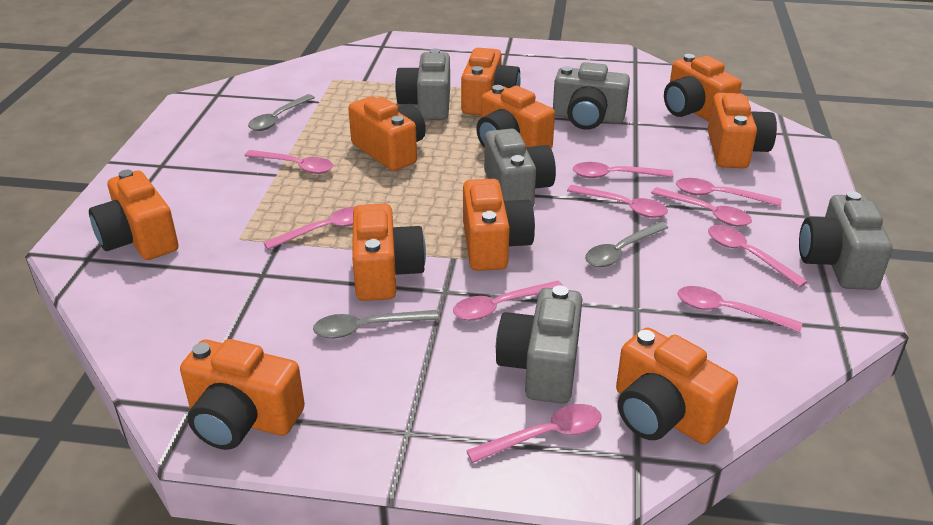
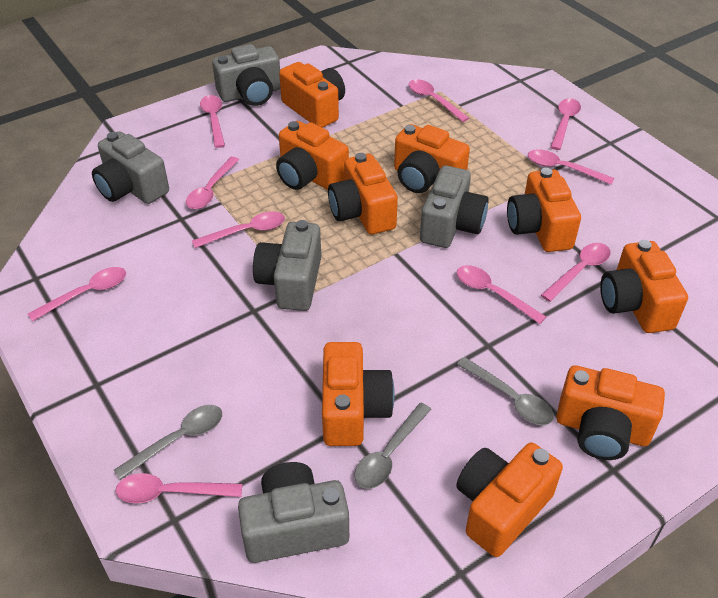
orange camera: 10 -> 9

